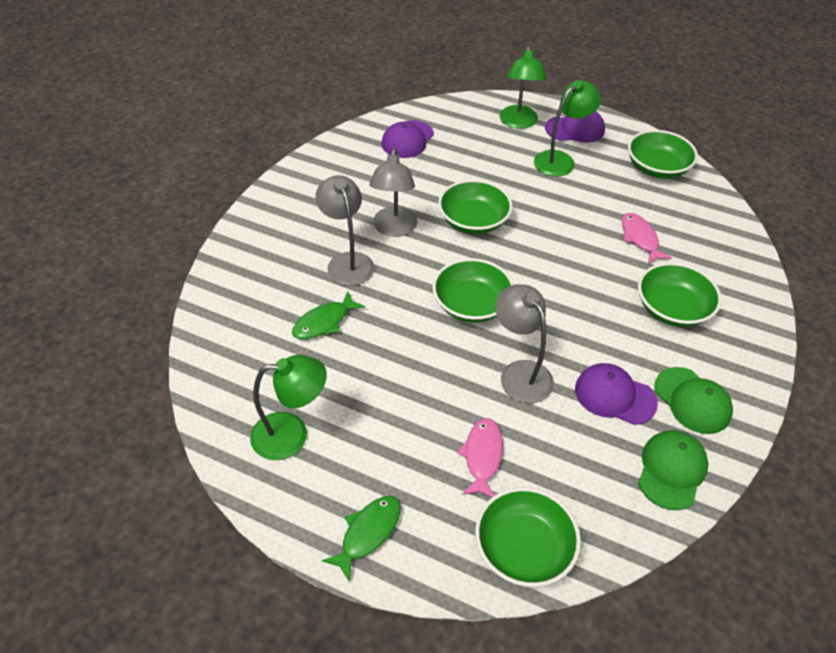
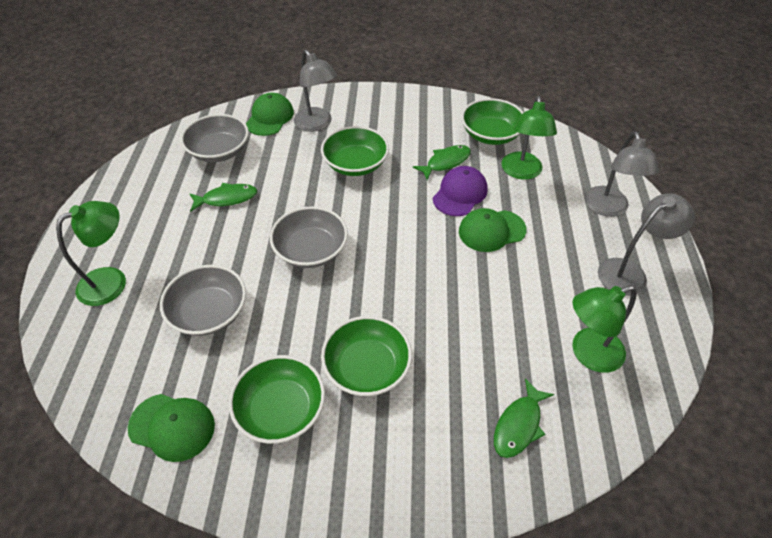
green bowl: 5 -> 4
green cap: 2 -> 3
green fish: 2 -> 3
grey bowl: 0 -> 3
pink fish: 2 -> 0
purple cap: 3 -> 1

